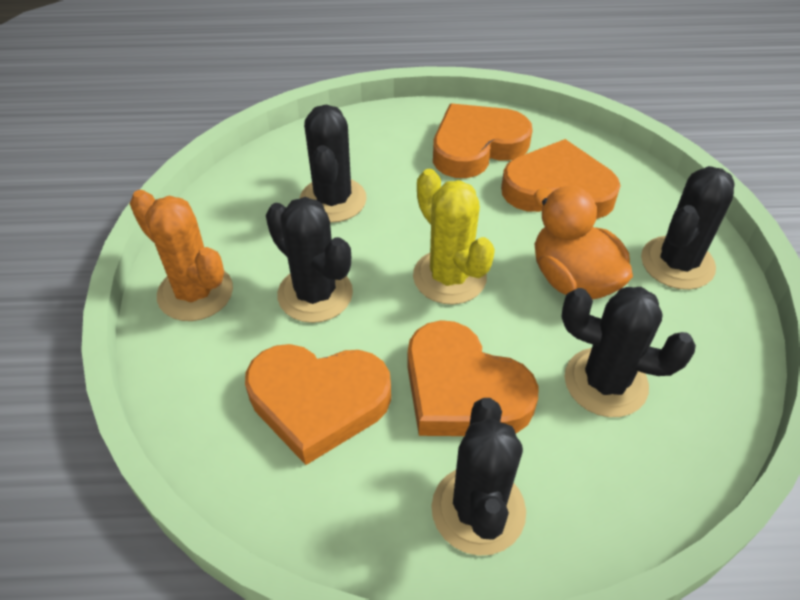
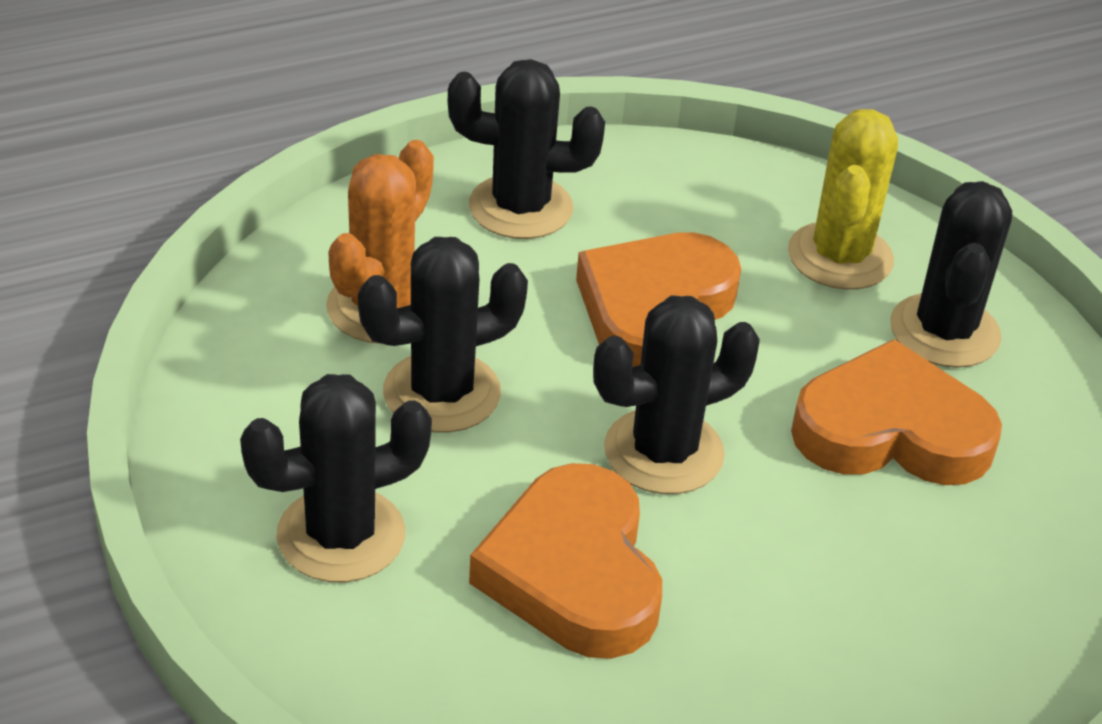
orange duck: 1 -> 0
orange heart: 4 -> 3

